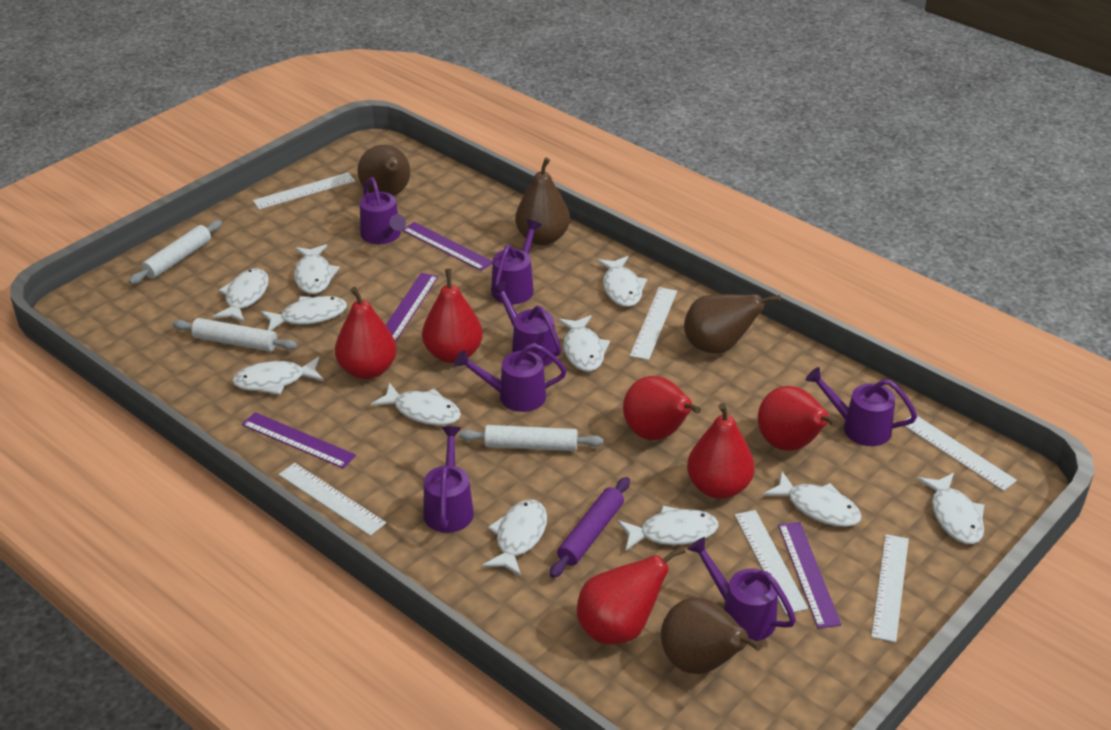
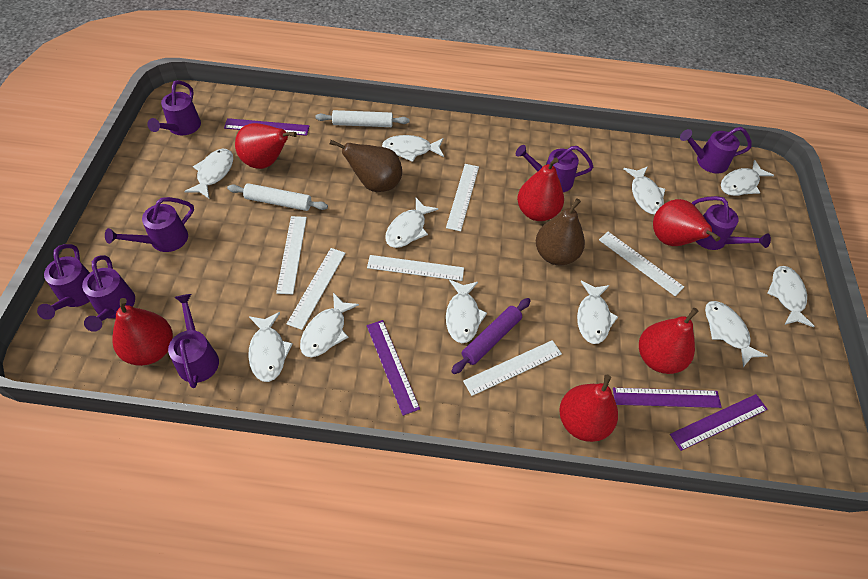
brown pear: 4 -> 2
purple watering can: 7 -> 8
white rolling pin: 3 -> 2

